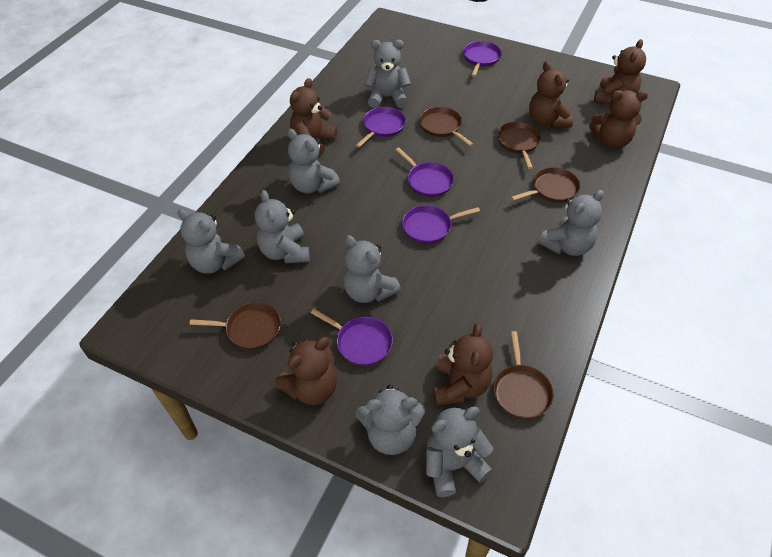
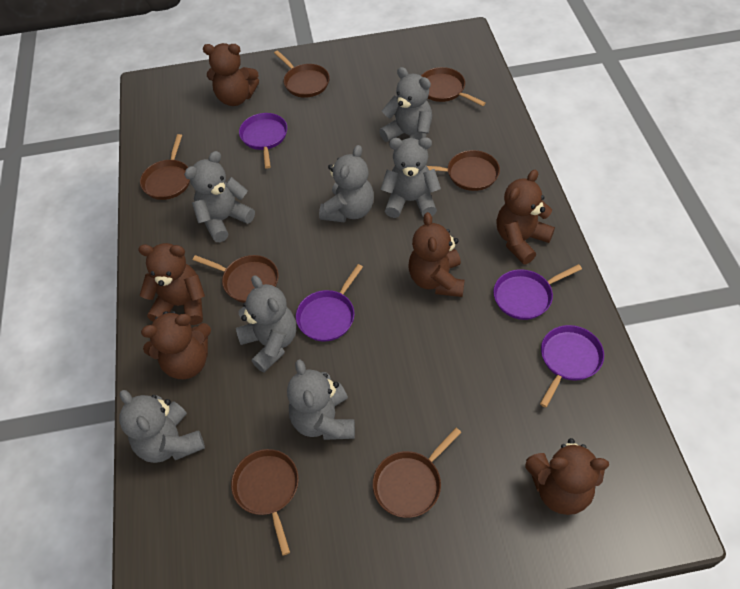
brown pan: 5 -> 7
grey teddy bear: 8 -> 7
purple pan: 5 -> 4

